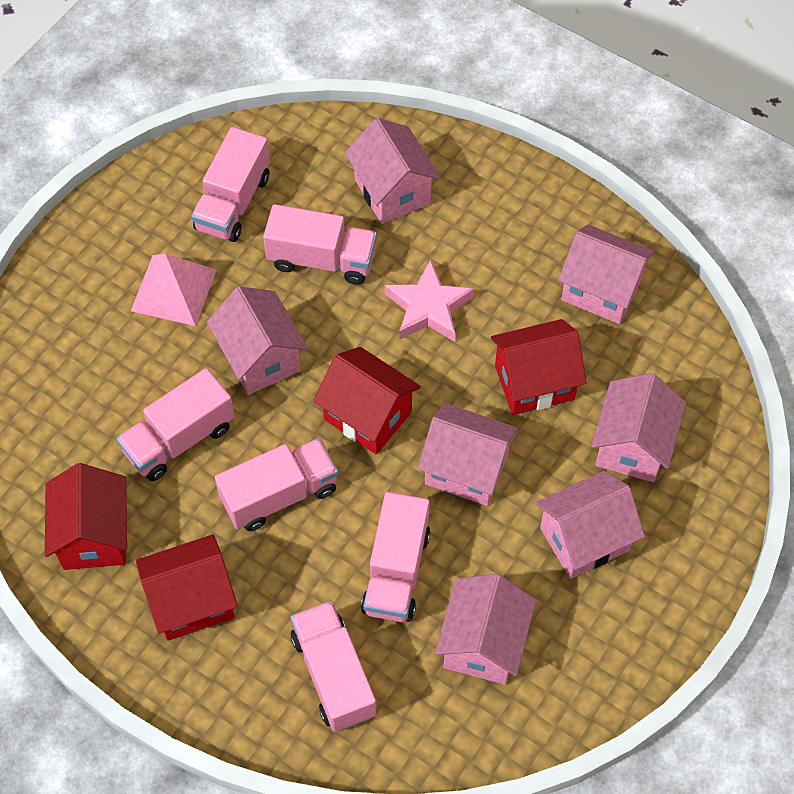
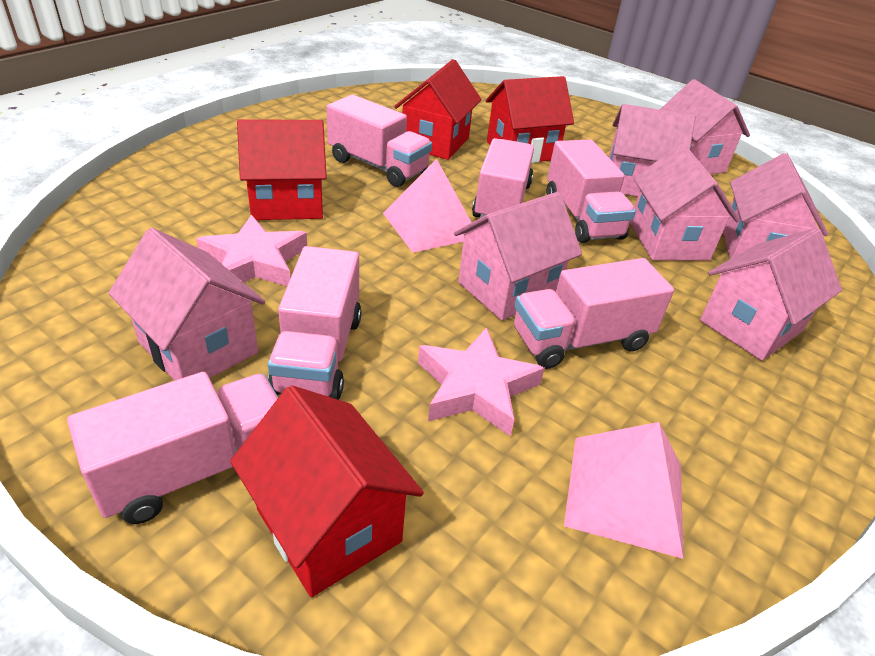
pink pyramid: 1 -> 2
pink star: 1 -> 2

